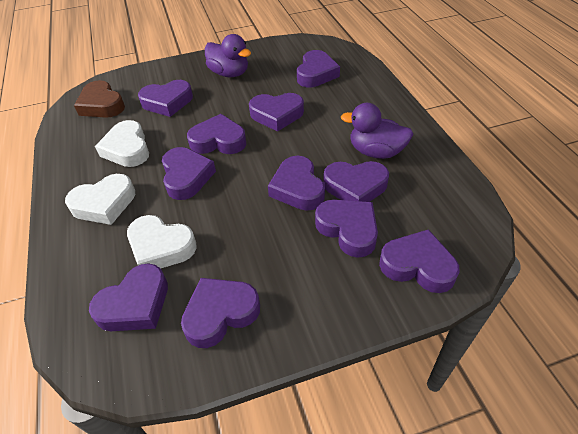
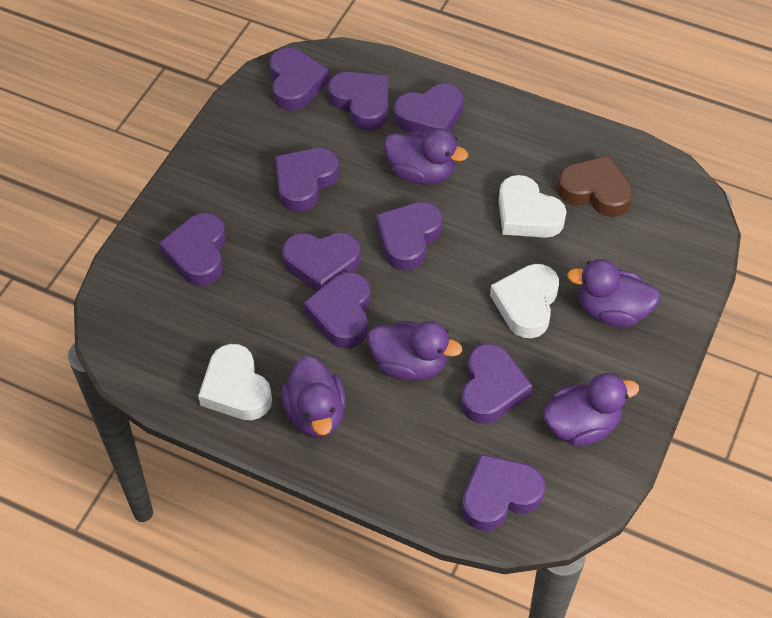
purple duck: 2 -> 5
purple heart: 11 -> 10

